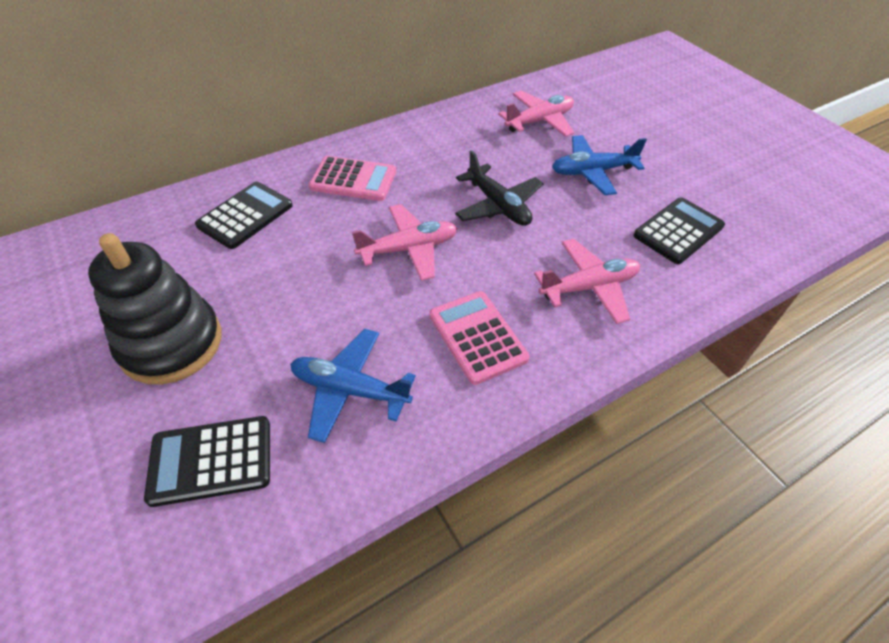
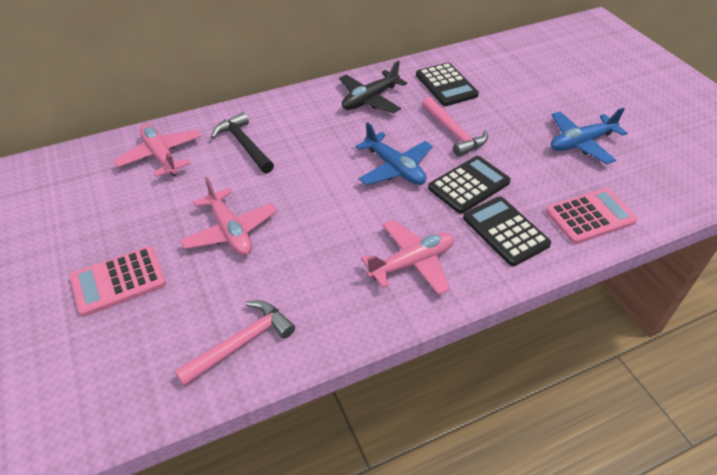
black hammer: 0 -> 1
black stacking toy: 1 -> 0
pink hammer: 0 -> 2

